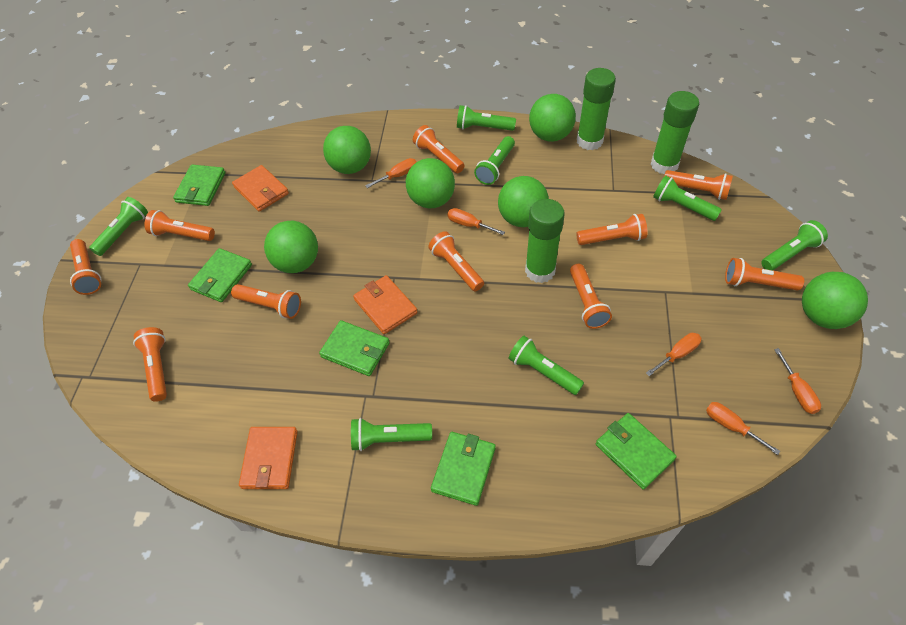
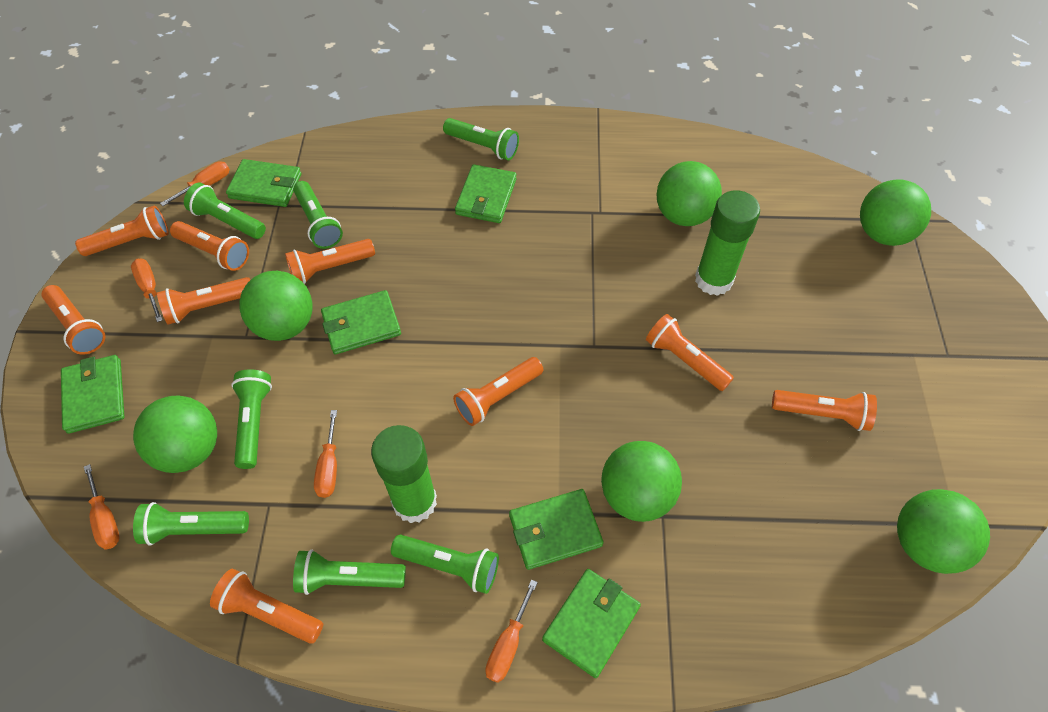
green glue stick: 3 -> 2
green wallet: 5 -> 6
orange flashlight: 10 -> 9
orange wallet: 3 -> 0

